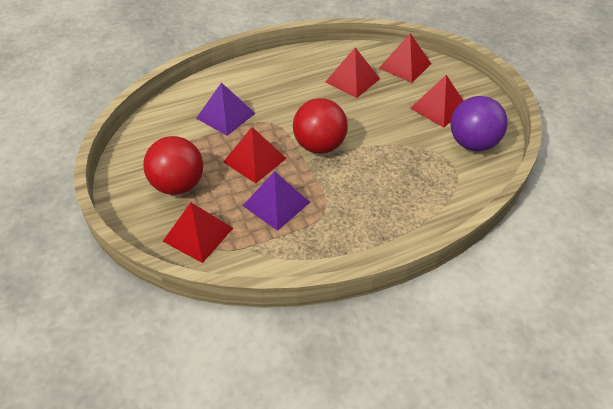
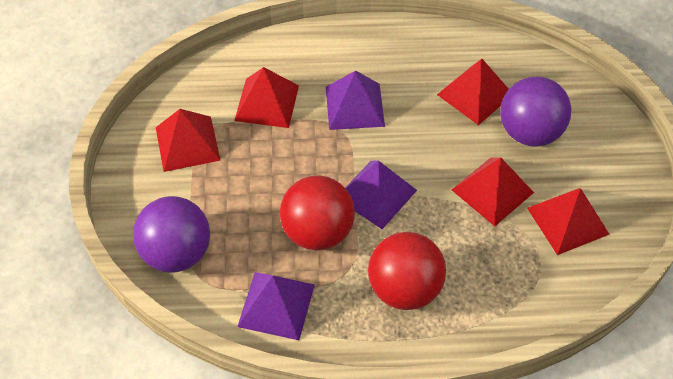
purple ball: 1 -> 2
purple pyramid: 2 -> 3

